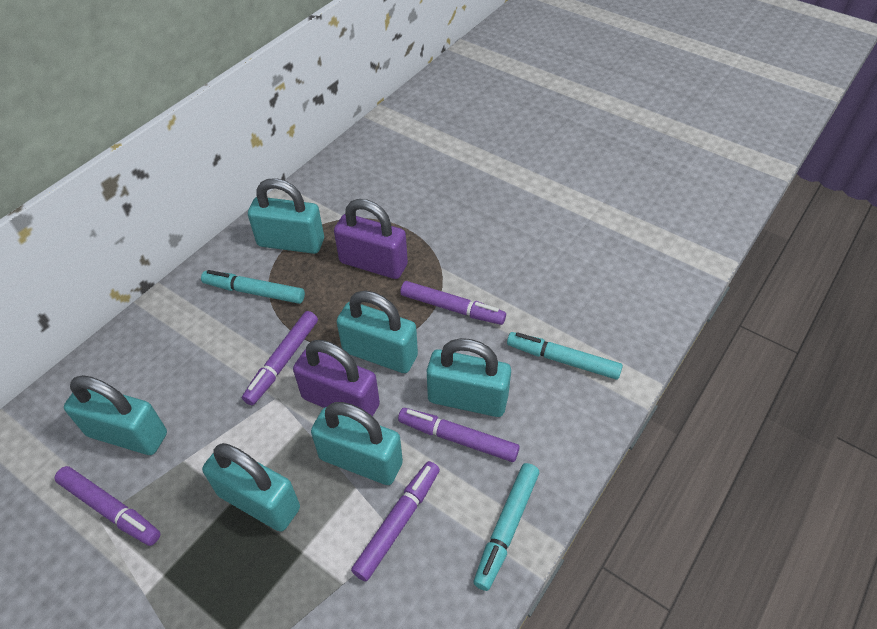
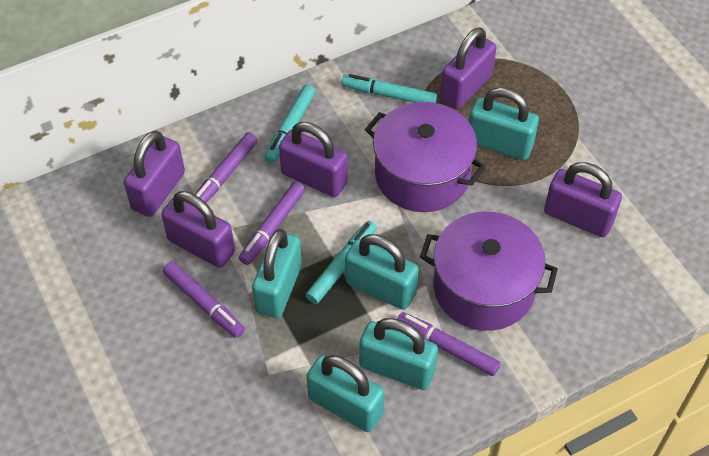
purple marker: 5 -> 4
purple padlock: 2 -> 5
purple pot: 0 -> 2
turquoise padlock: 6 -> 5

